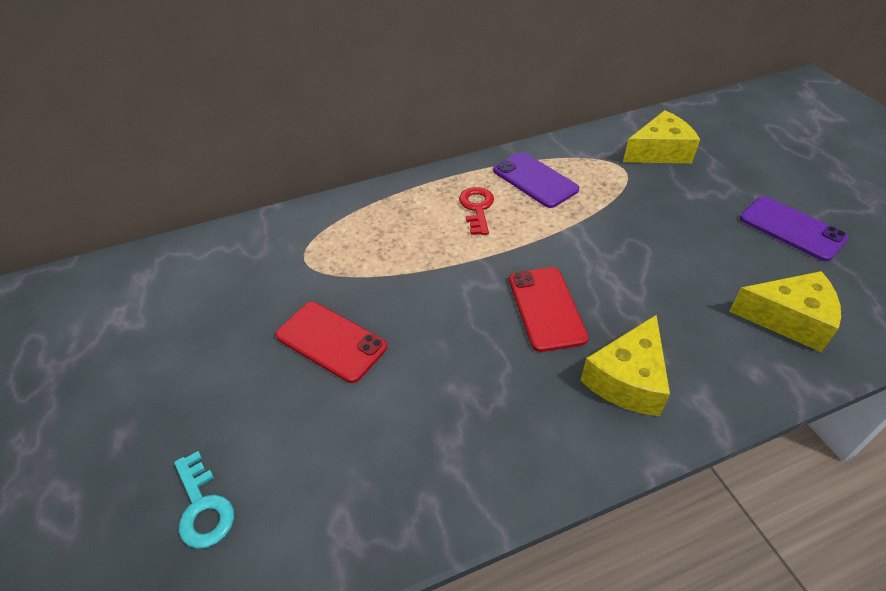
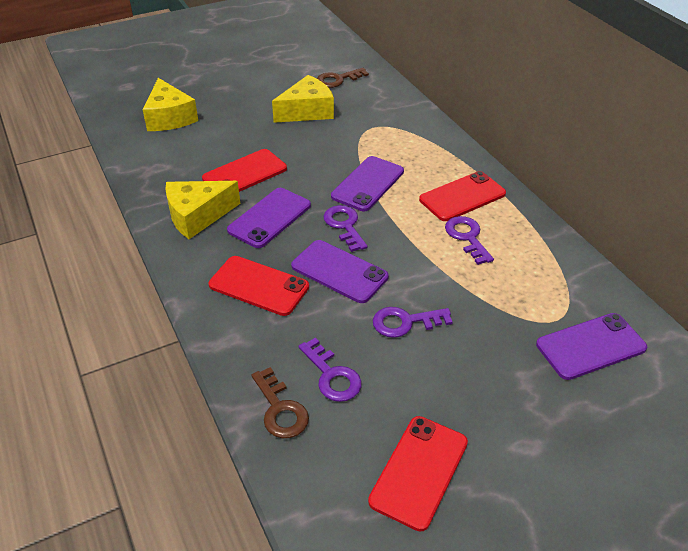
brown key: 0 -> 2
purple key: 0 -> 4
purple phone: 2 -> 4
red key: 1 -> 0
red phone: 2 -> 4
turquoise key: 1 -> 0

